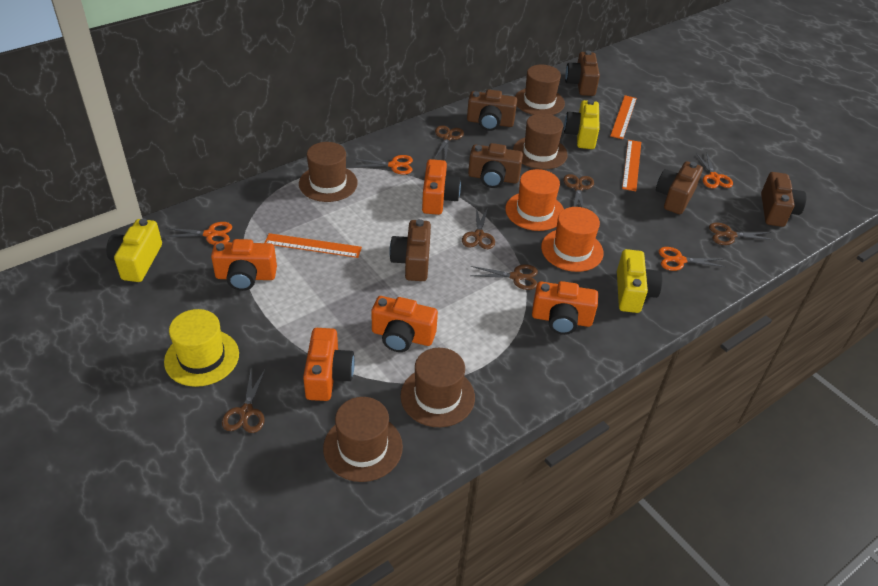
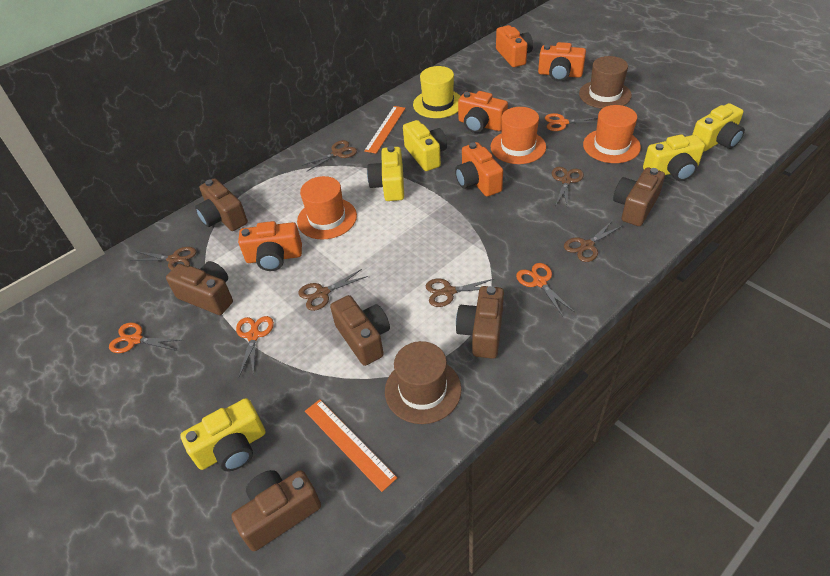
brown hat: 5 -> 2
orange hat: 2 -> 3
orange ruler: 3 -> 2
yellow camera: 3 -> 5

